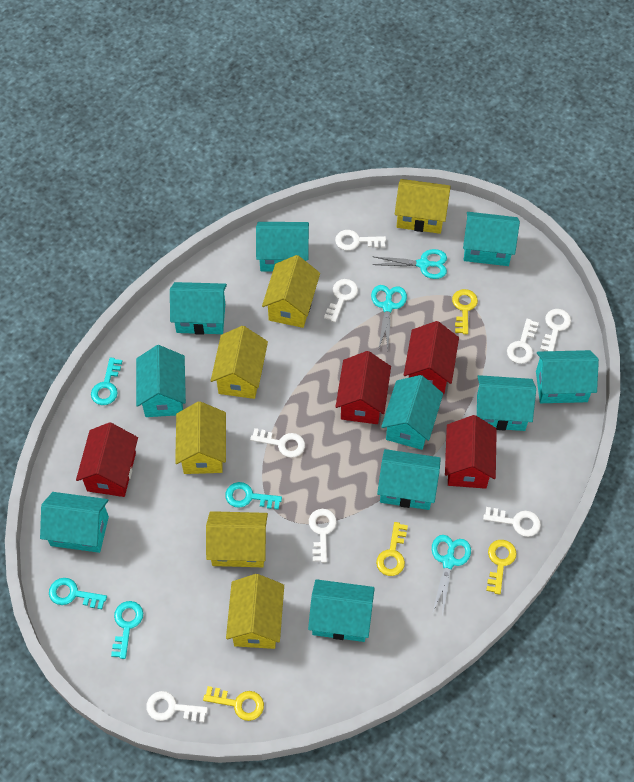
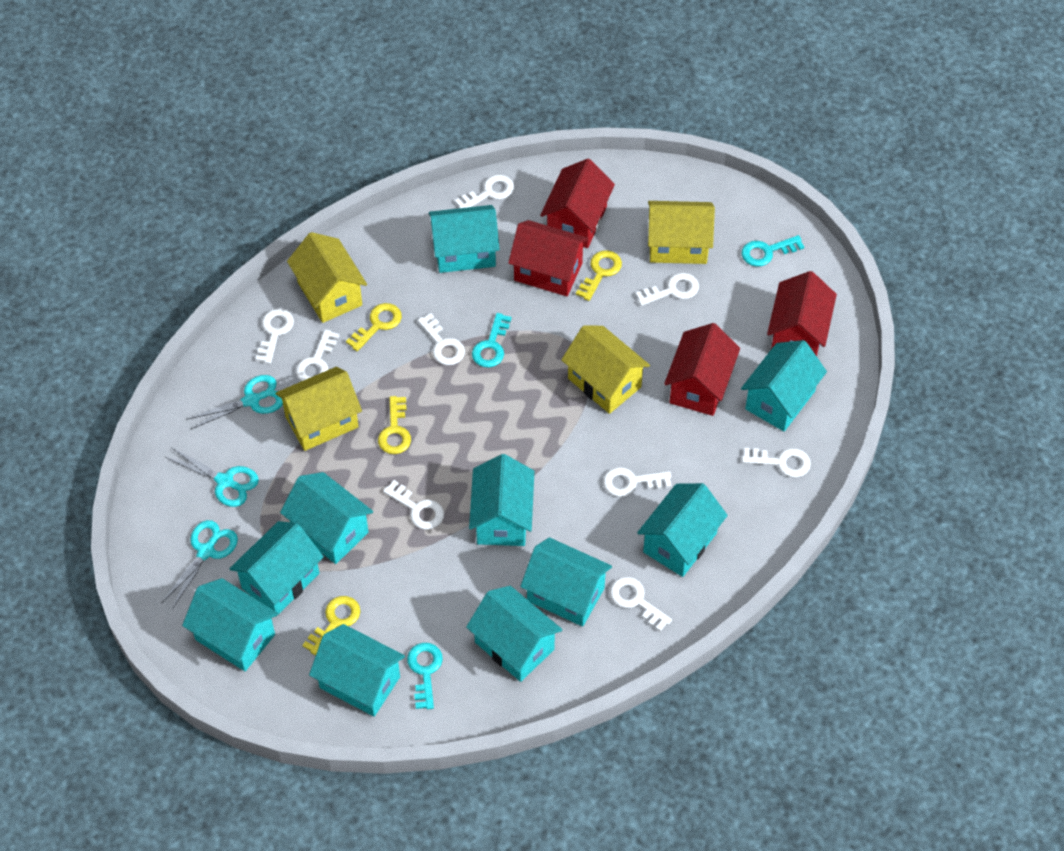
turquoise key: 4 -> 3
white key: 8 -> 9
yellow house: 6 -> 4

